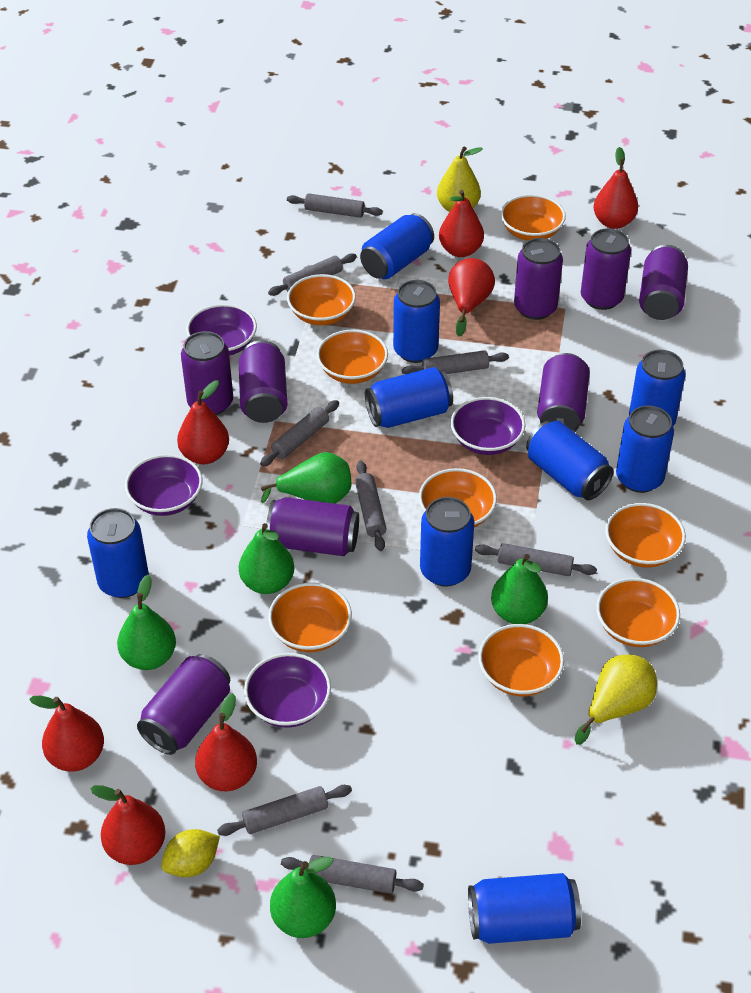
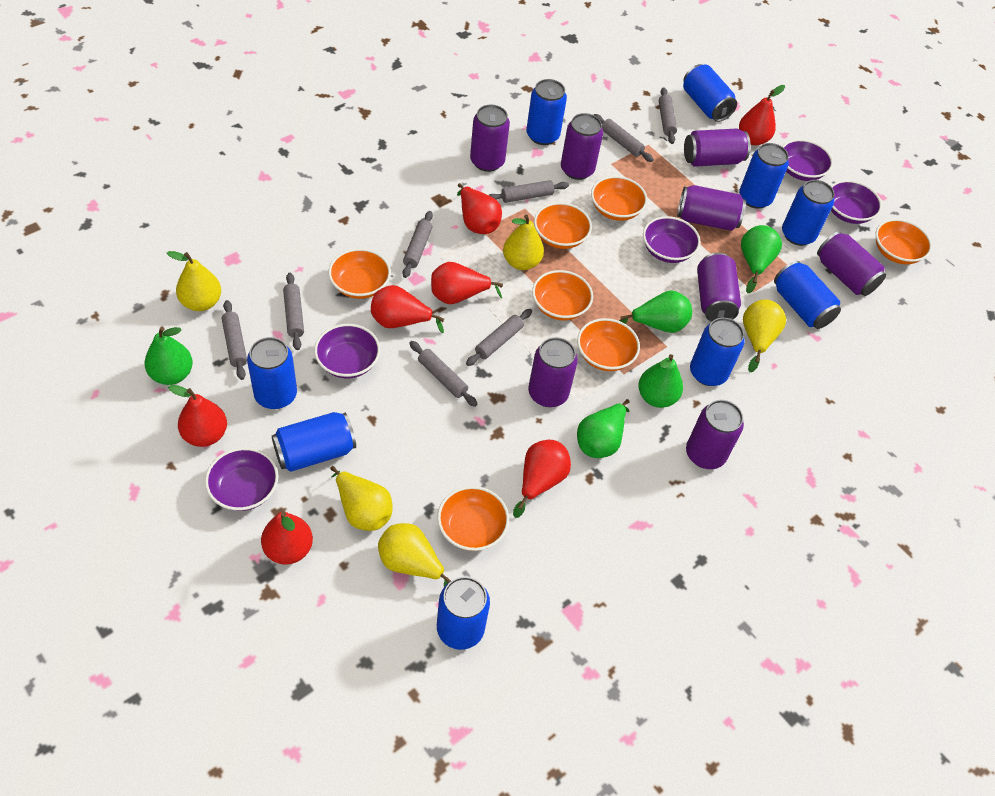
orange bowl: 8 -> 7
purple bowl: 4 -> 5
yellow lemon: 1 -> 0
yellow pear: 2 -> 5

